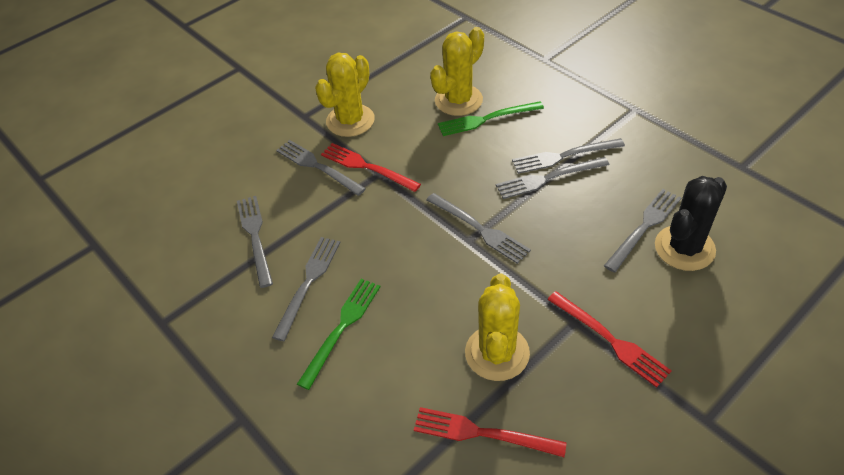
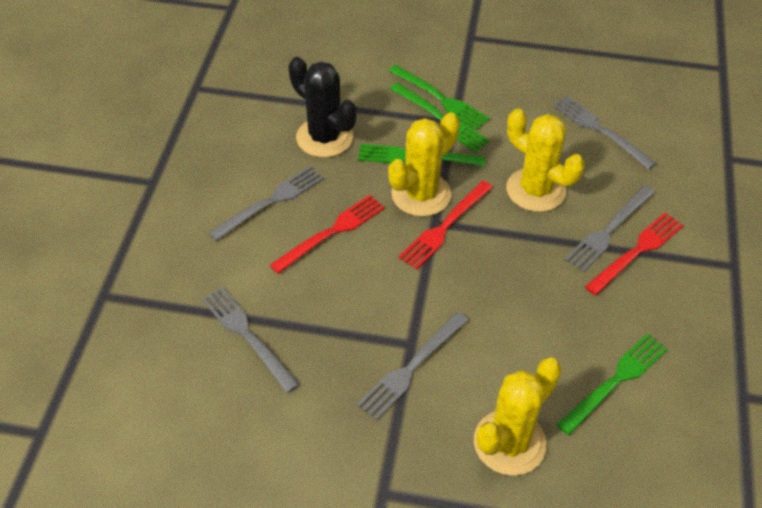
green fork: 2 -> 4
grey fork: 7 -> 5

